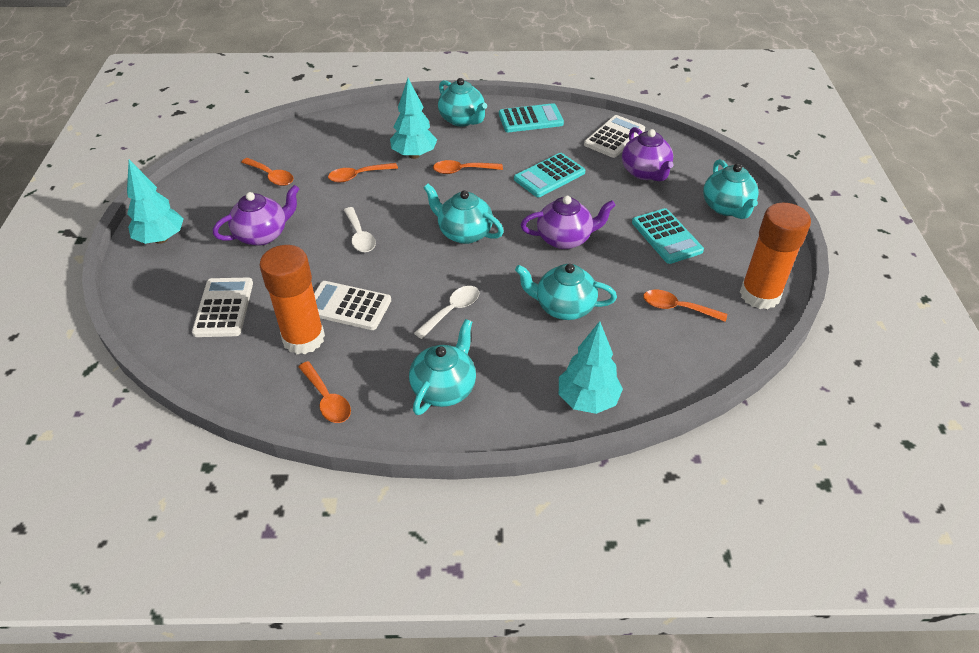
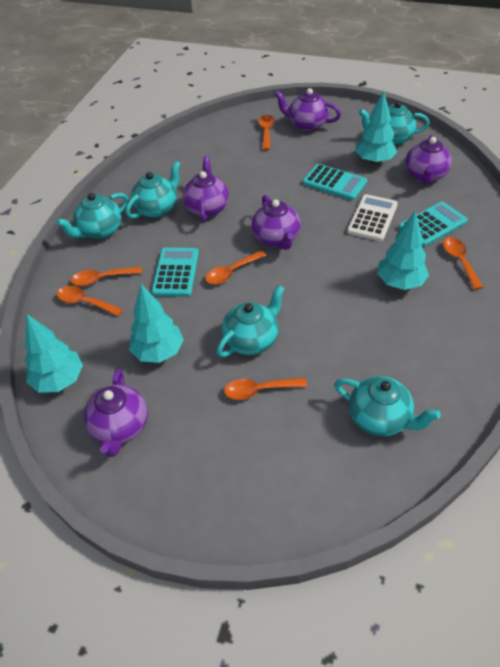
orange glue stick: 2 -> 0
orange spoon: 5 -> 6
purple teapot: 3 -> 5
turquoise tree: 3 -> 4
white calculator: 3 -> 1
white spoon: 2 -> 0

